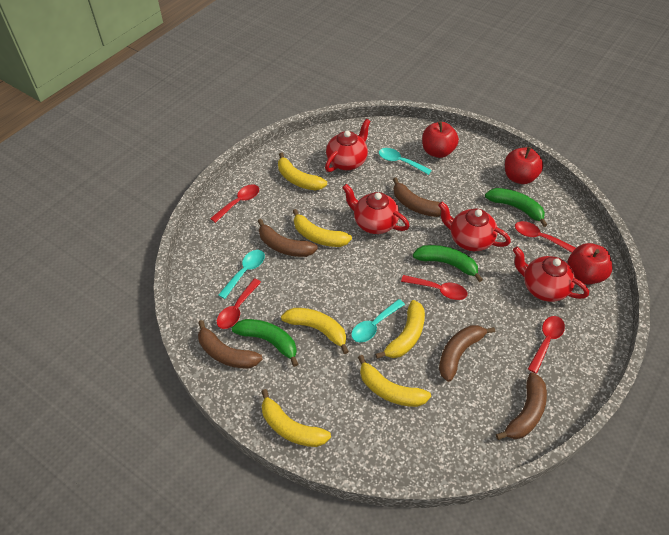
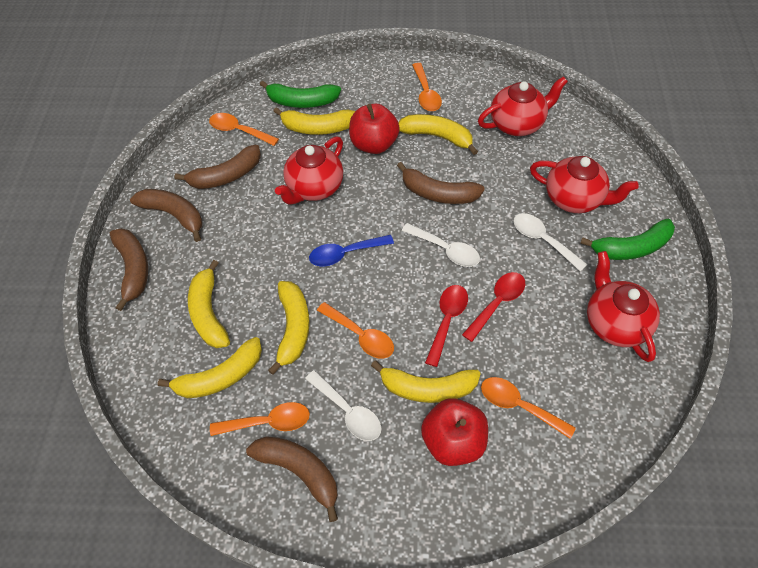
blue spoon: 0 -> 1
green banana: 3 -> 2
orange spoon: 0 -> 5
red apple: 3 -> 2
red spoon: 5 -> 2
turquoise spoon: 3 -> 0
white spoon: 0 -> 3

